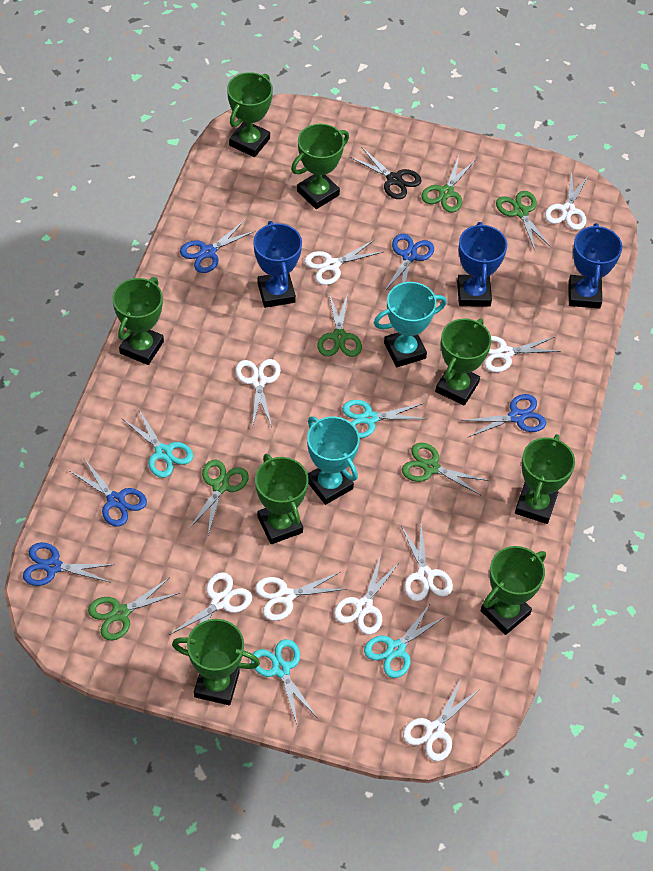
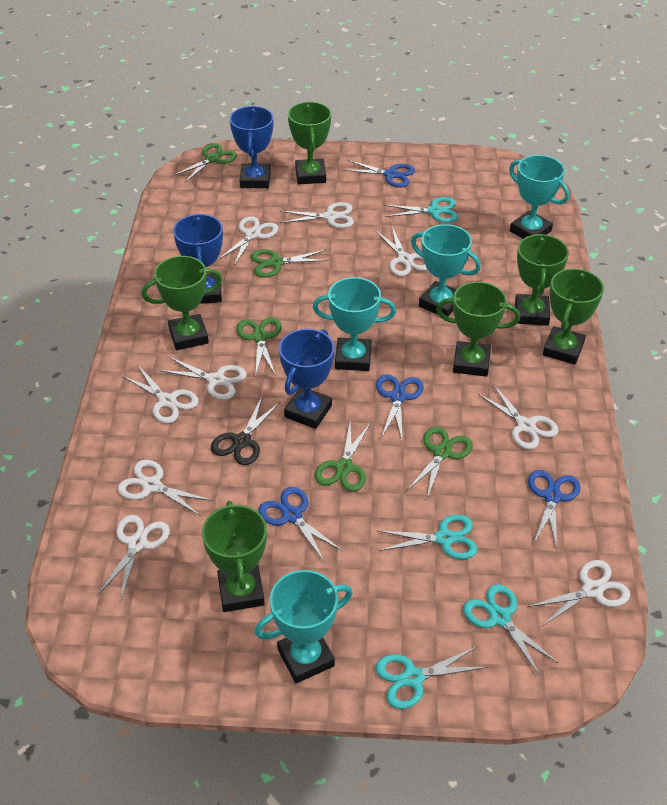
blue scissors: 5 -> 4
green scissors: 6 -> 5
green trophy: 8 -> 6
turquoise trophy: 2 -> 4

